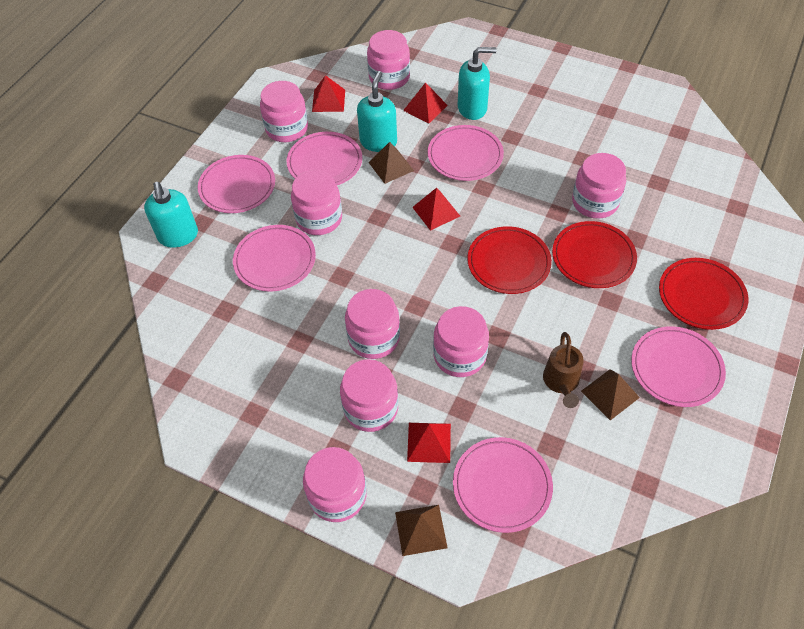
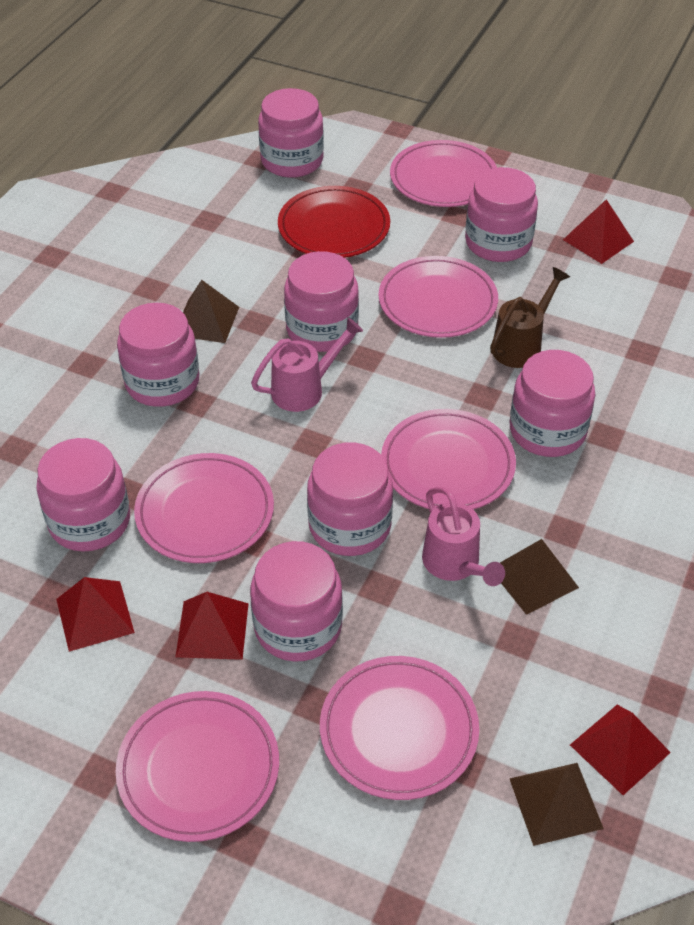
pink watering can: 0 -> 2
red plate: 3 -> 1
turquoise soap dispenser: 3 -> 0

